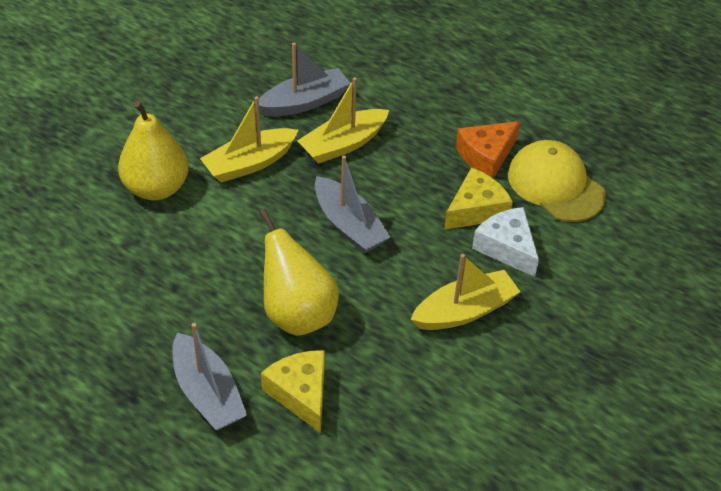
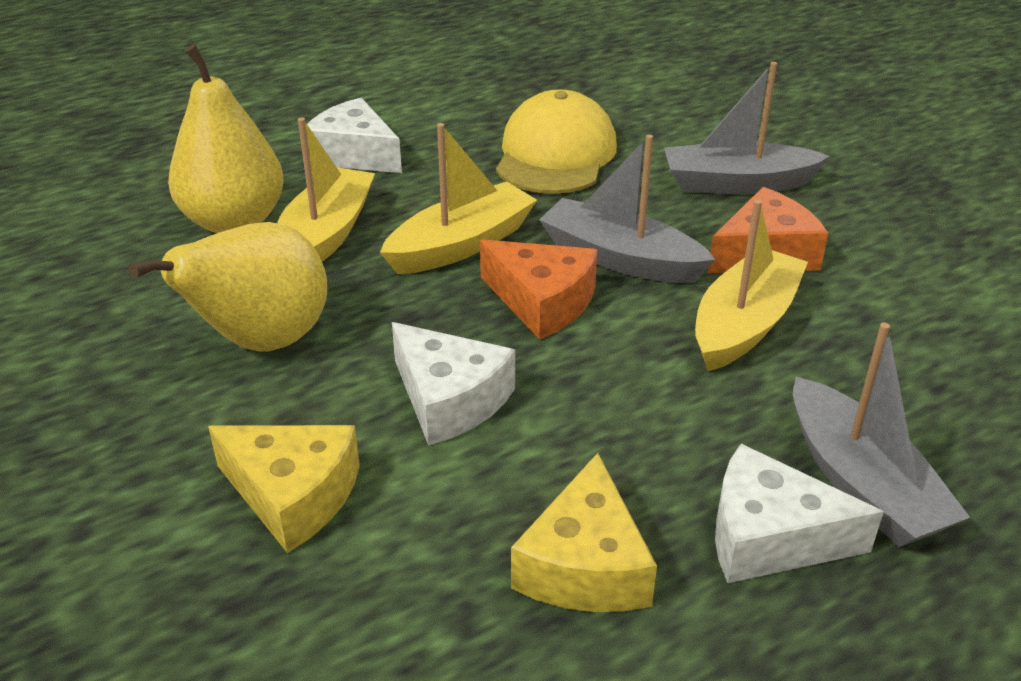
orange cheese: 1 -> 2
white cheese: 1 -> 3

